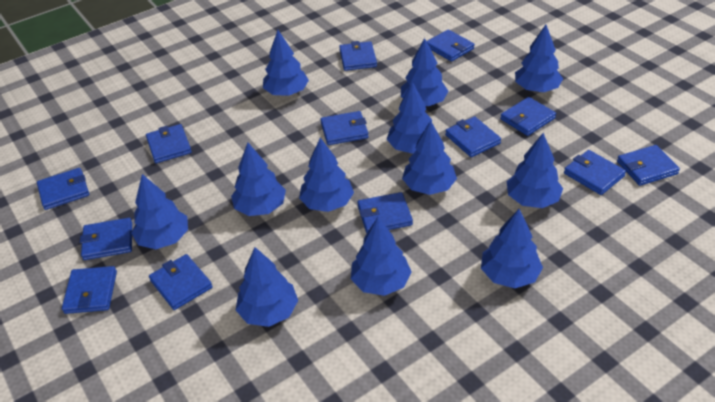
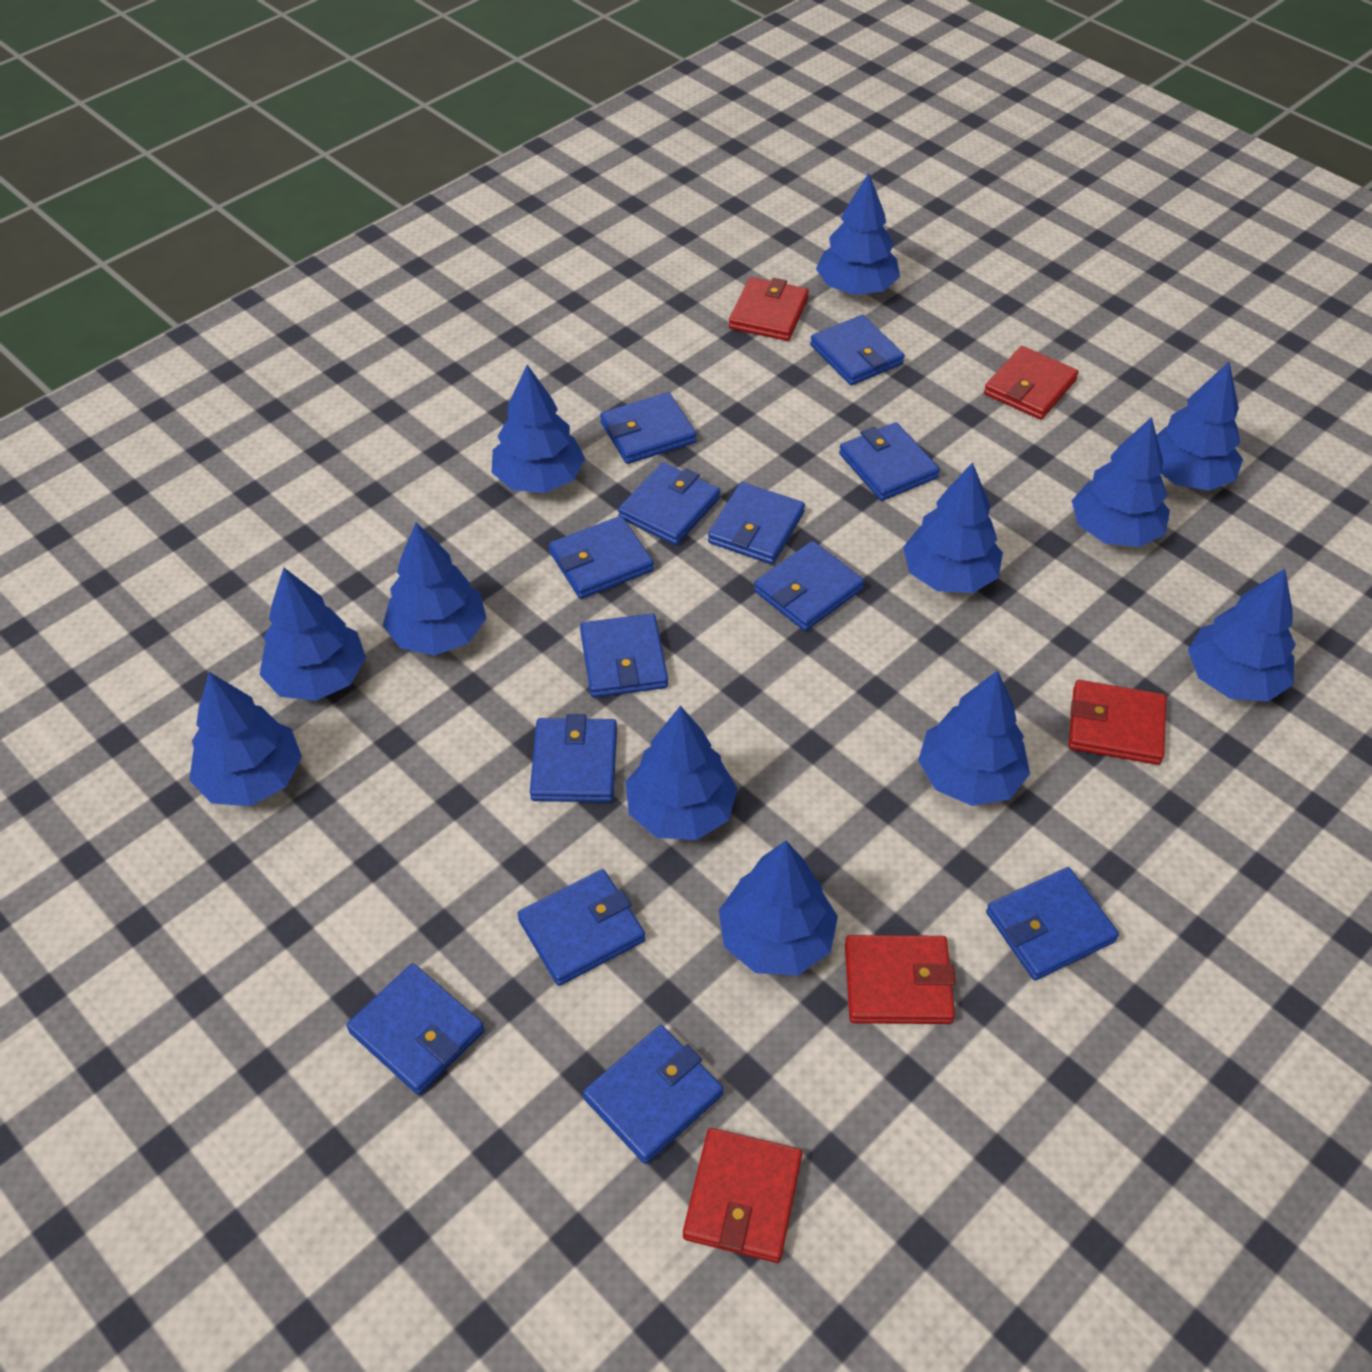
red wallet: 0 -> 5

